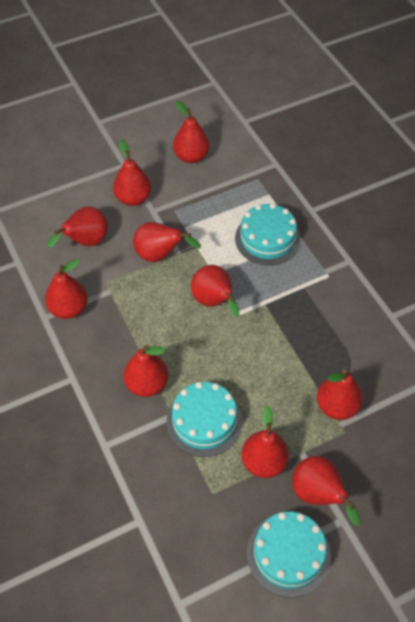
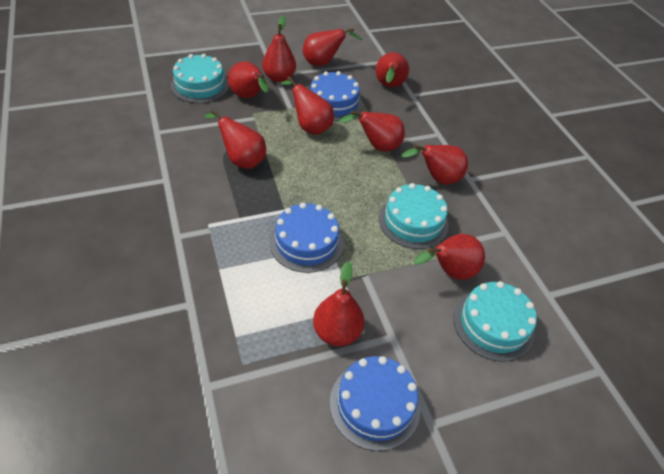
blue cake: 0 -> 3

